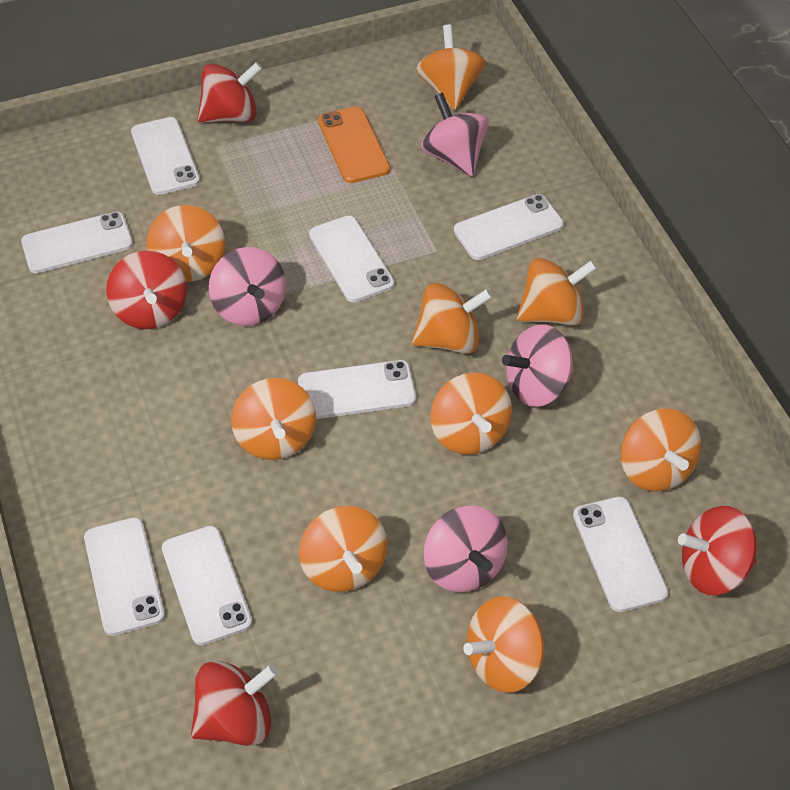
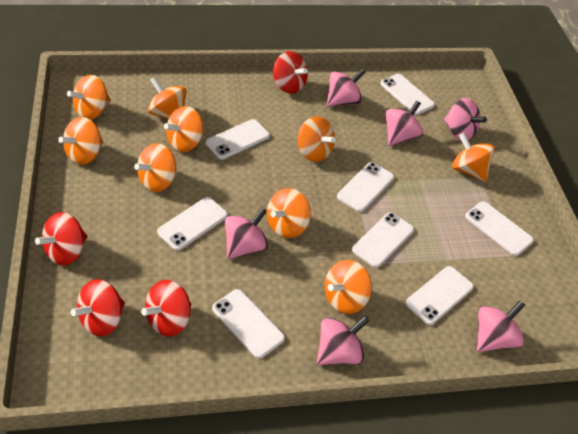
orange phone: 1 -> 0
pink spinning top: 4 -> 6

